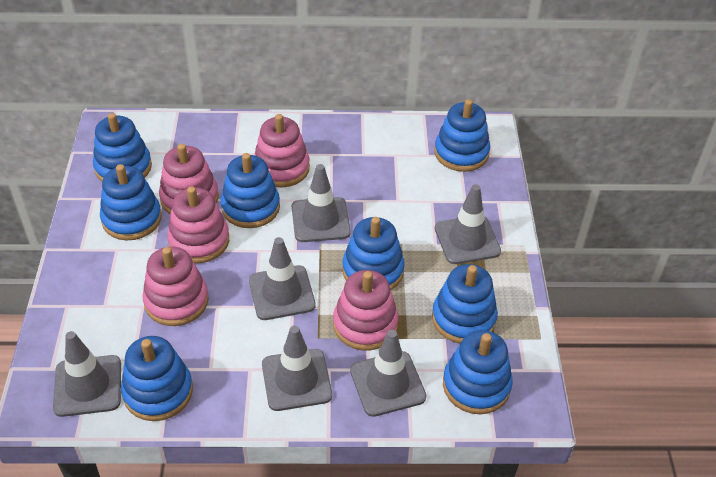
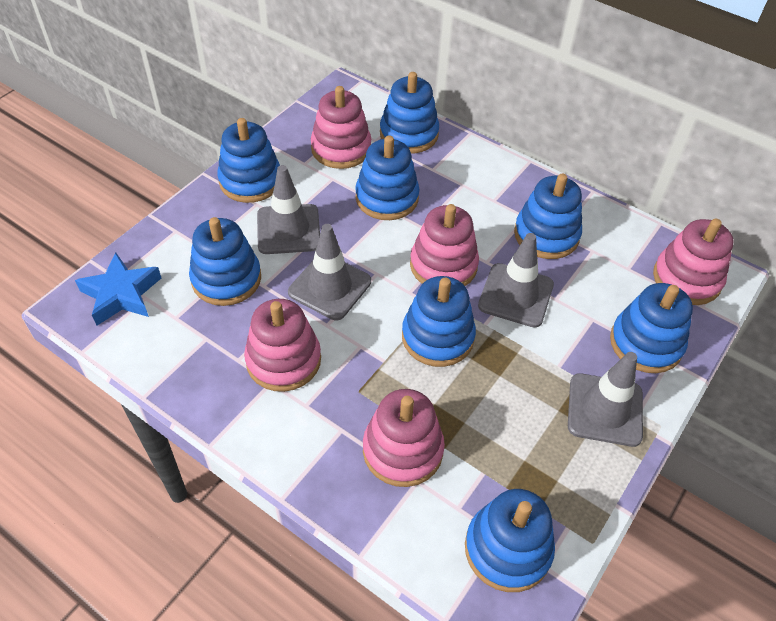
blue star: 0 -> 1
grey traffic cone: 6 -> 4

